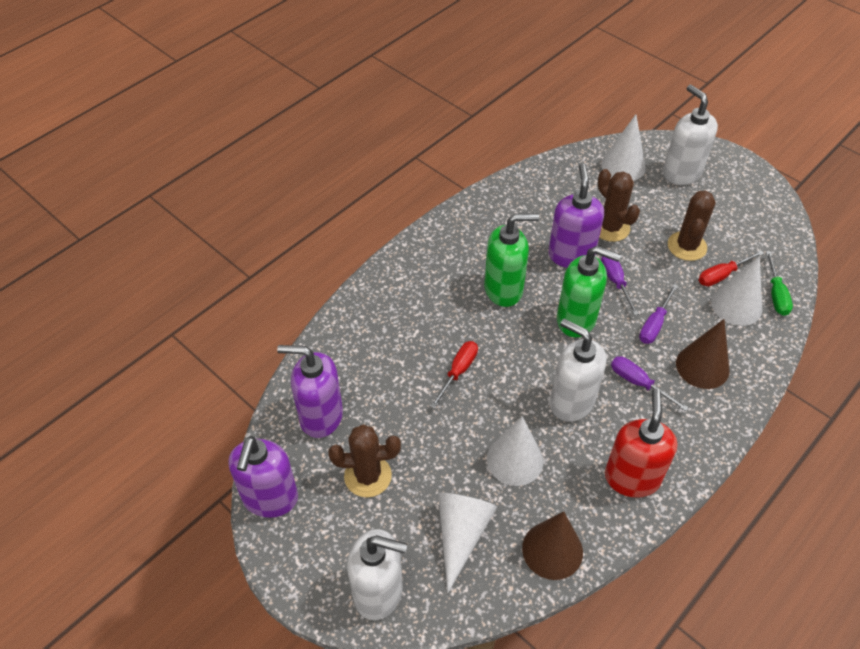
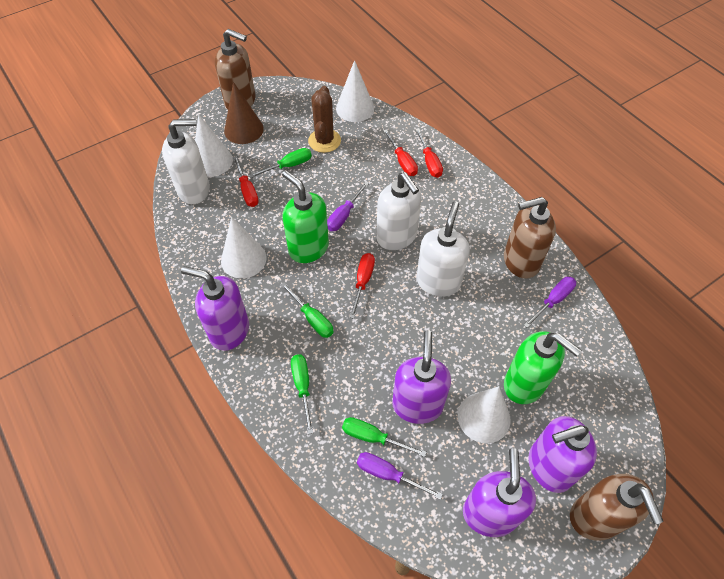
brown cactus: 3 -> 1
brown cone: 2 -> 1
brown soap dispenser: 0 -> 3
green screwdriver: 1 -> 4
purple soap dispenser: 3 -> 4
red screwdriver: 2 -> 4
red soap dispenser: 1 -> 0

